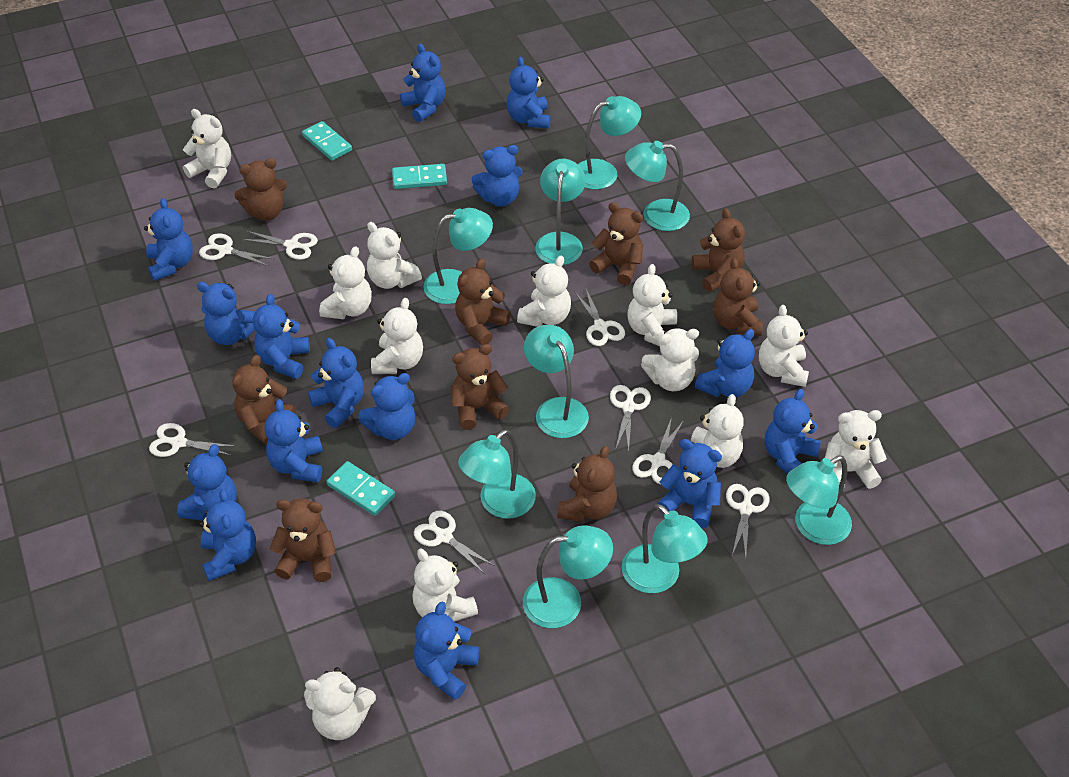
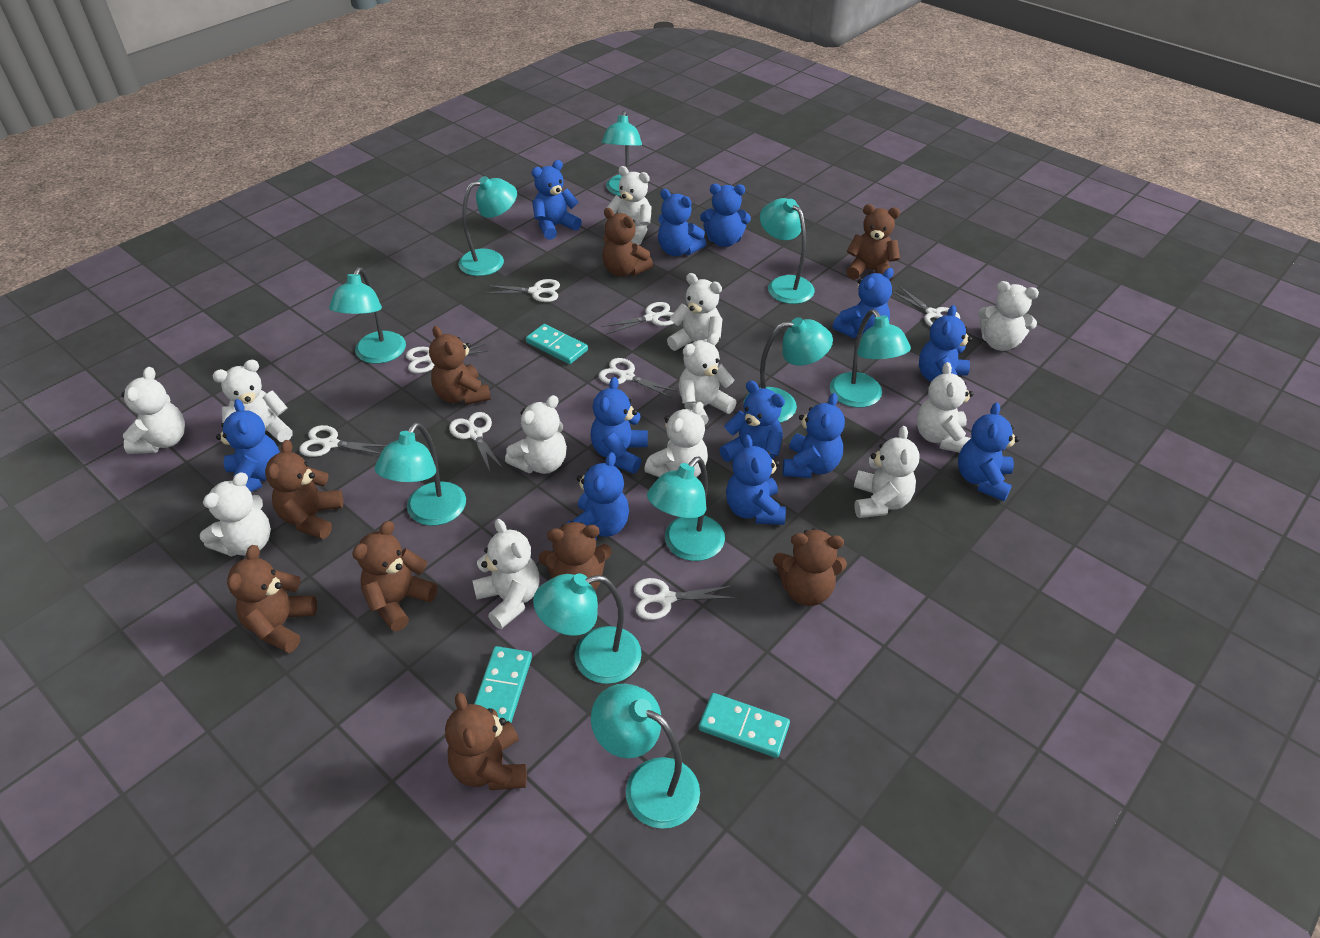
blue teddy bear: 15 -> 12
turquoise lamp: 9 -> 10

